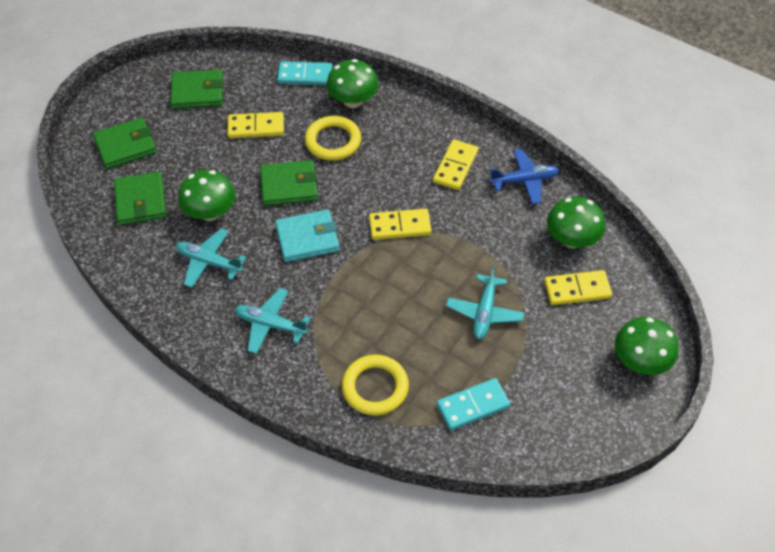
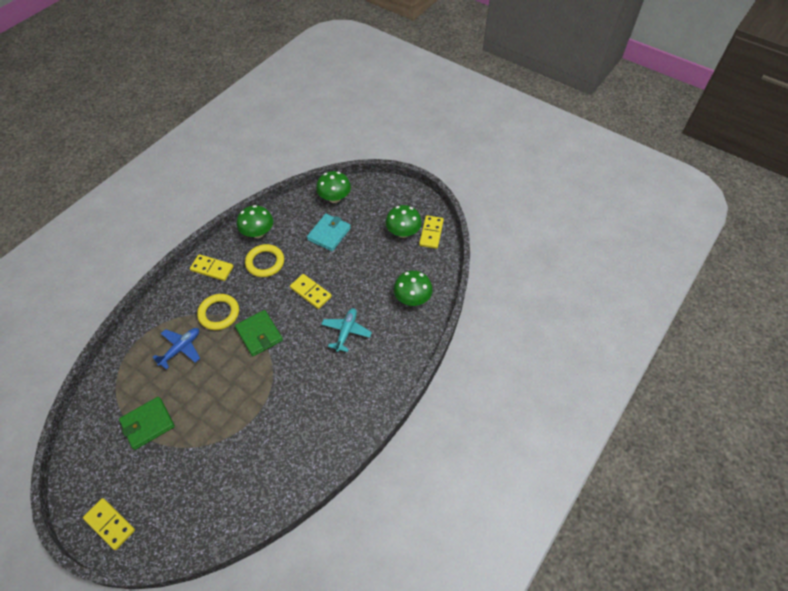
green wallet: 4 -> 2
turquoise domino: 2 -> 0
turquoise plane: 3 -> 1

